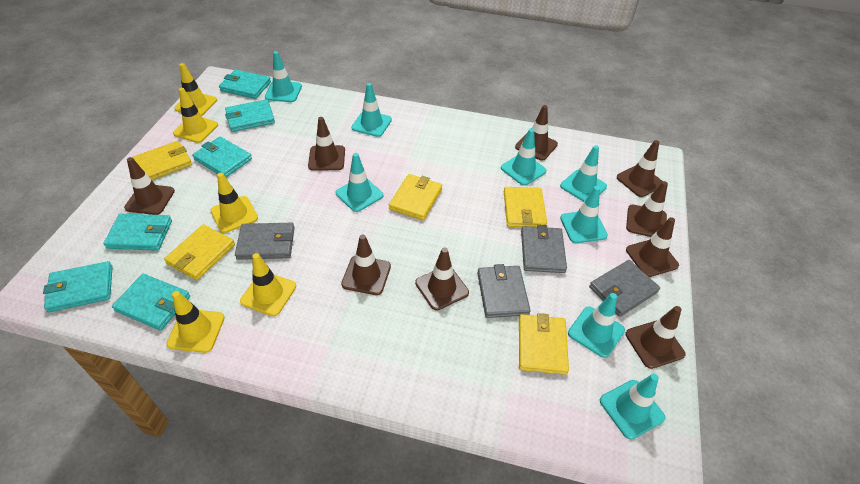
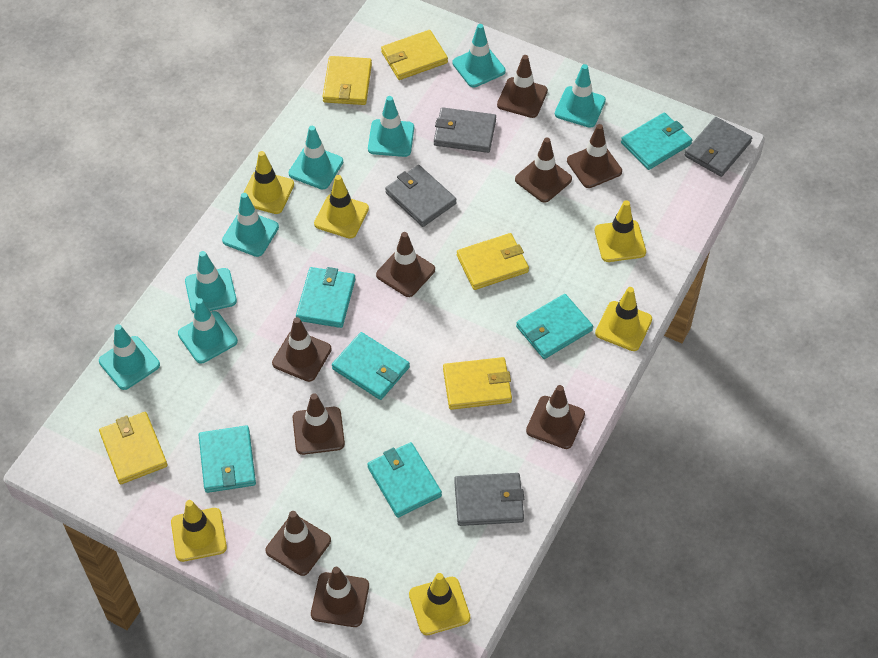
yellow traffic cone: 5 -> 6

